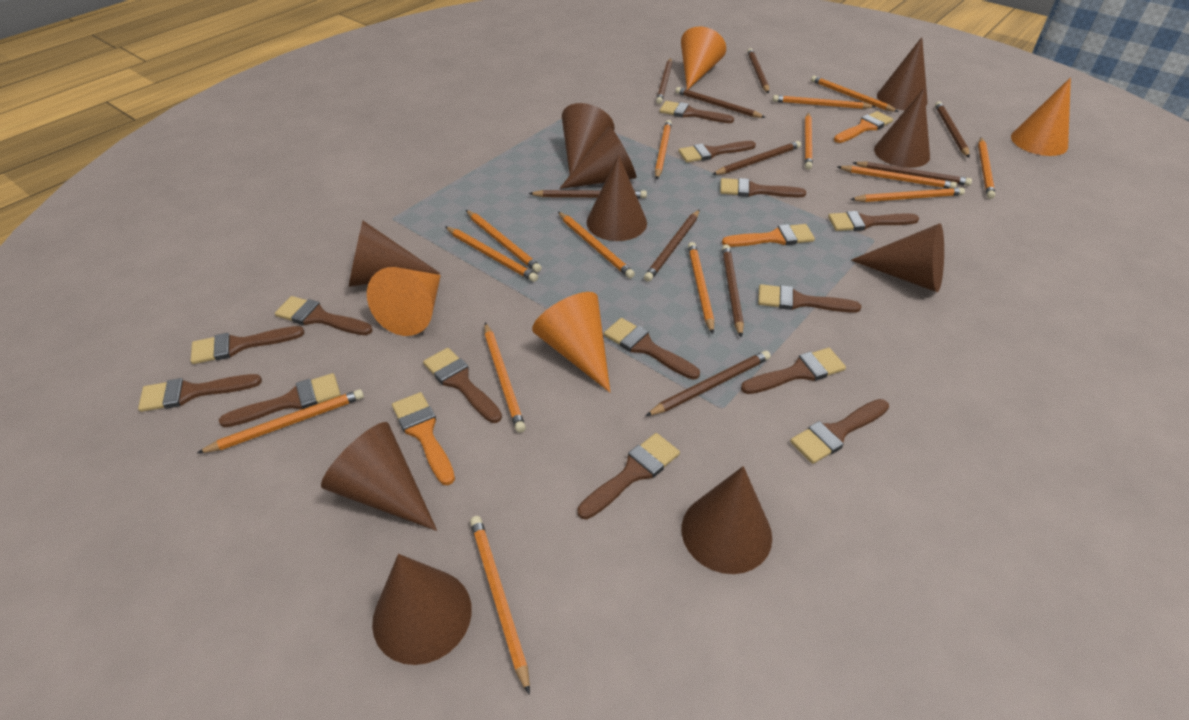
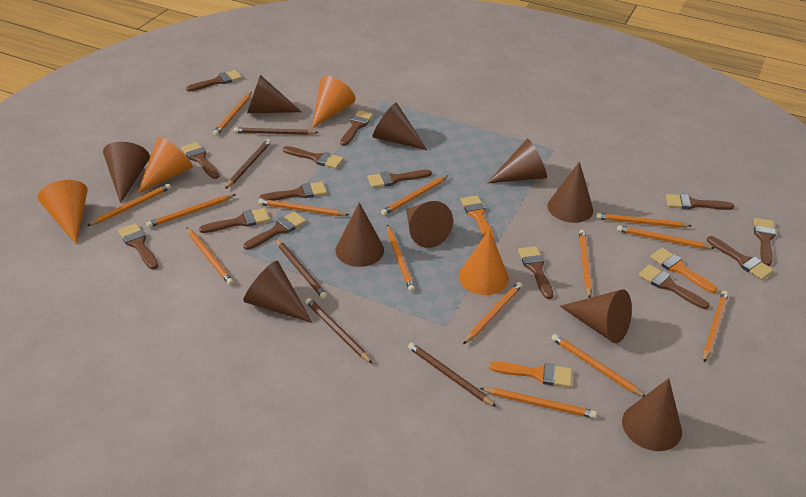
brown pencil: 10 -> 5

